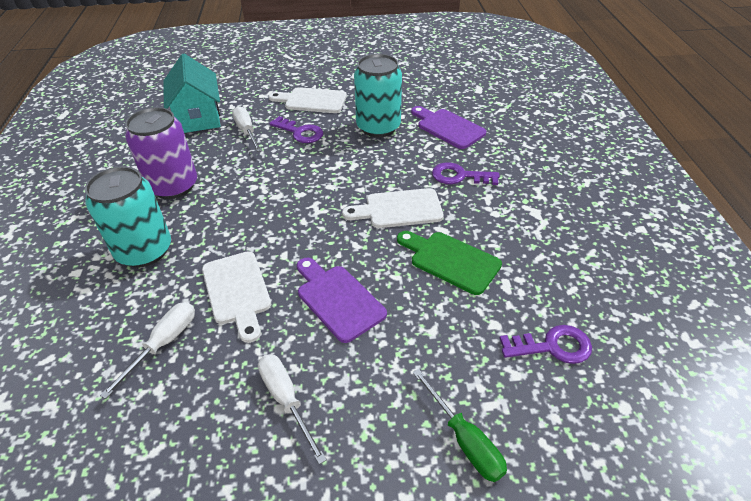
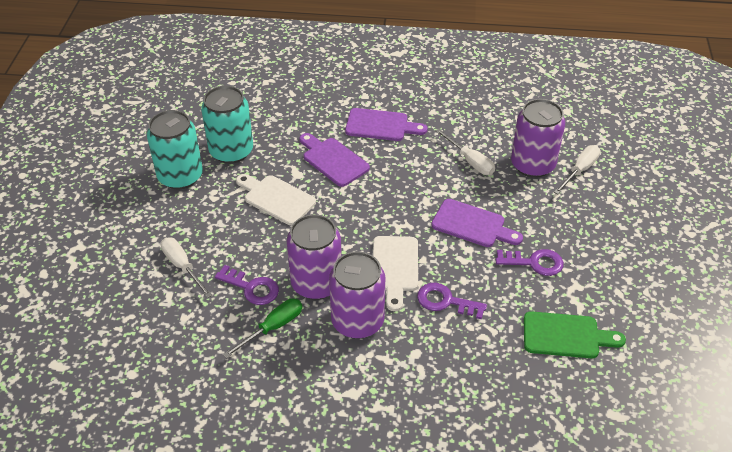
purple can: 1 -> 3
purple cutting board: 2 -> 3
turquoise house: 1 -> 0
white cutting board: 3 -> 2

